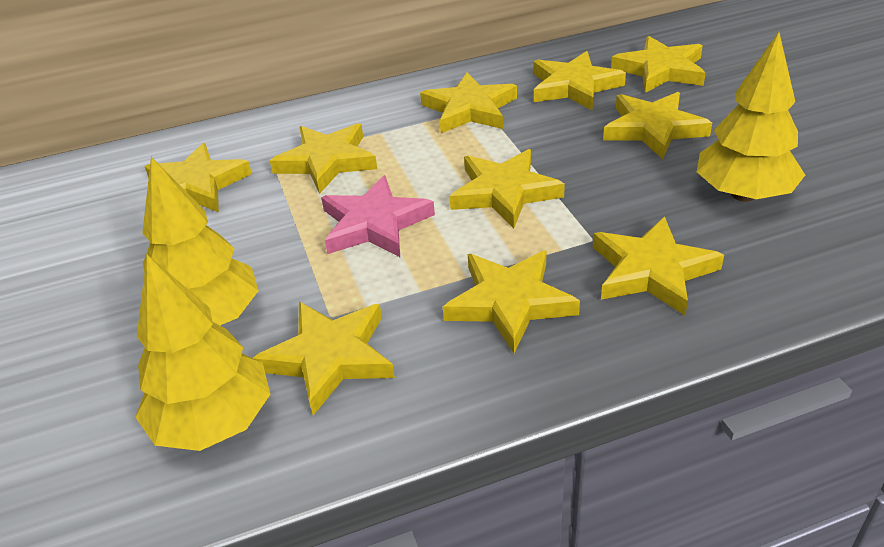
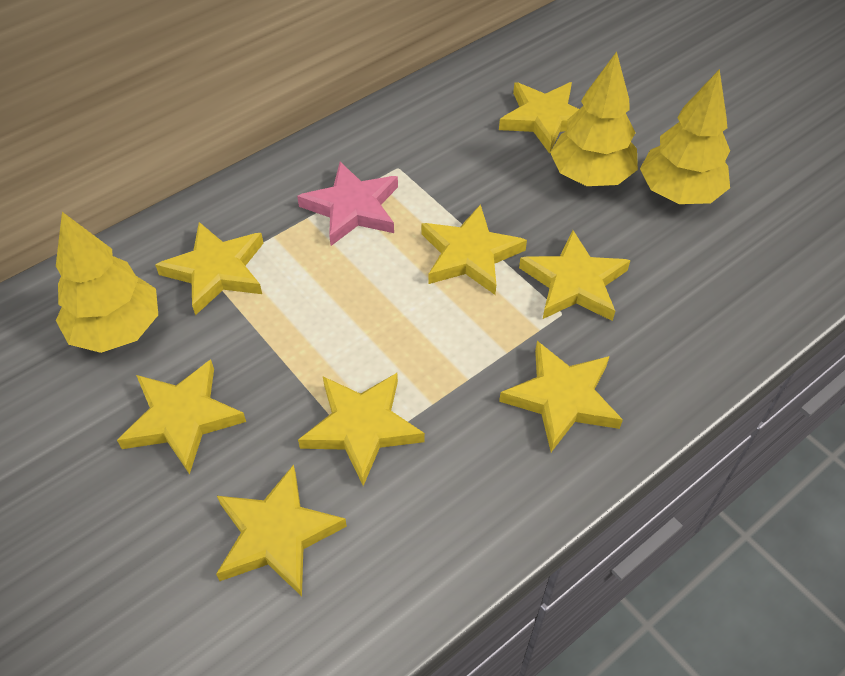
yellow star: 10 -> 8

